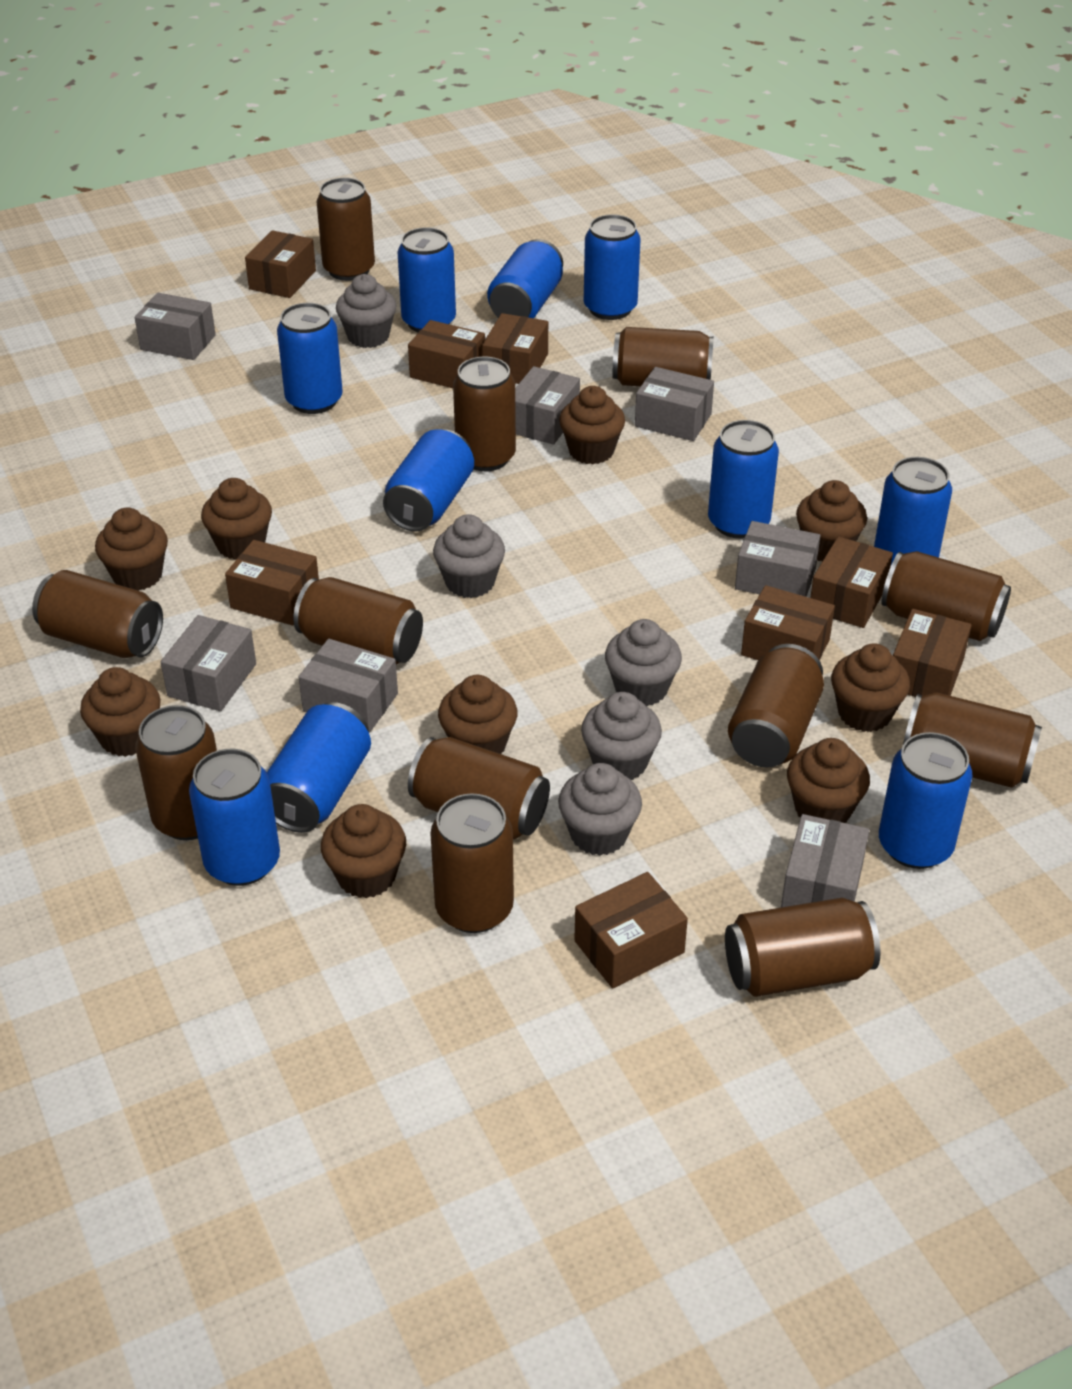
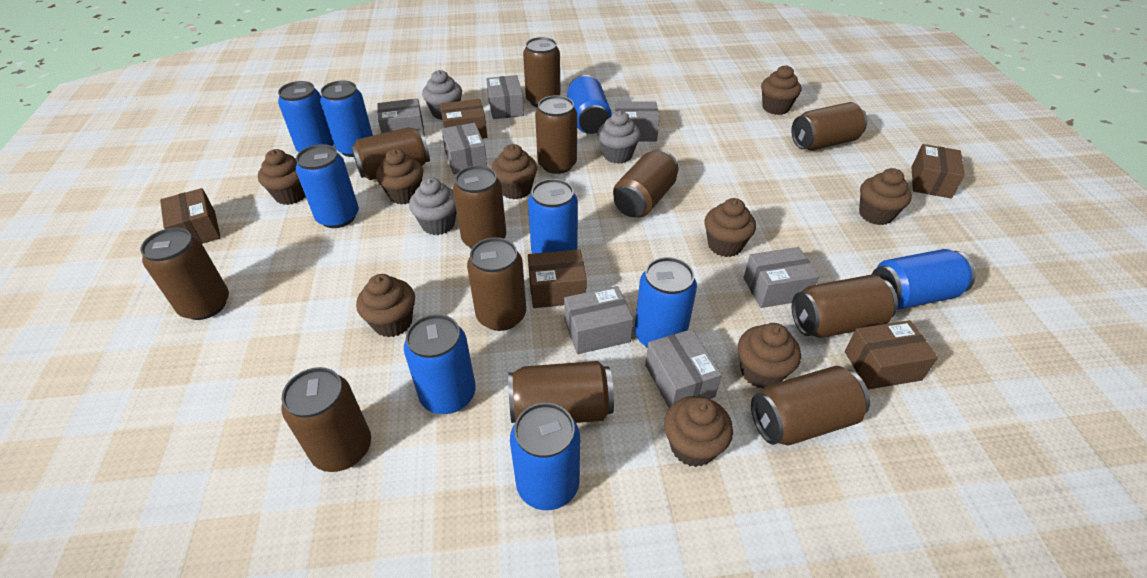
blue can: 10 -> 9
brown box: 8 -> 5
grey cupcake: 5 -> 3

